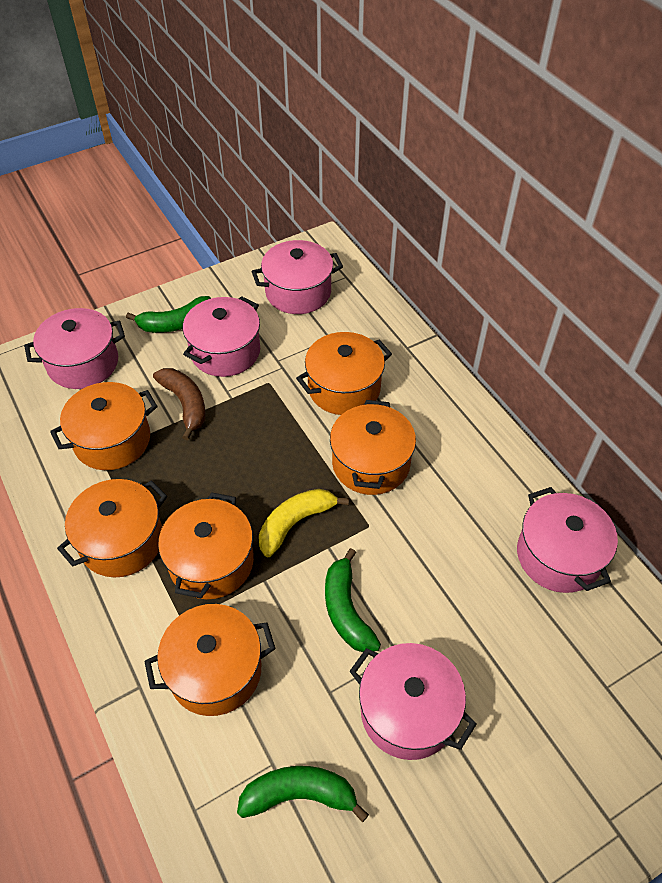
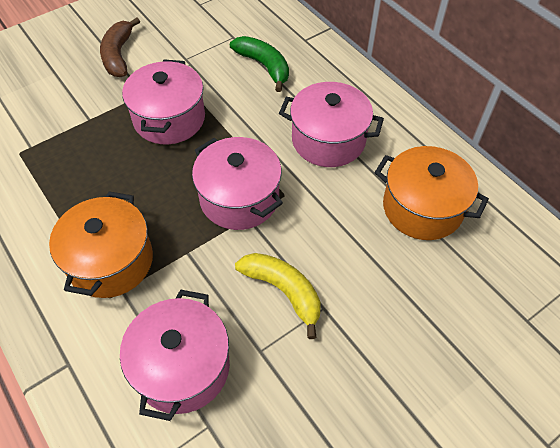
green banana: 3 -> 1
orange pot: 6 -> 2
pink pot: 5 -> 4

